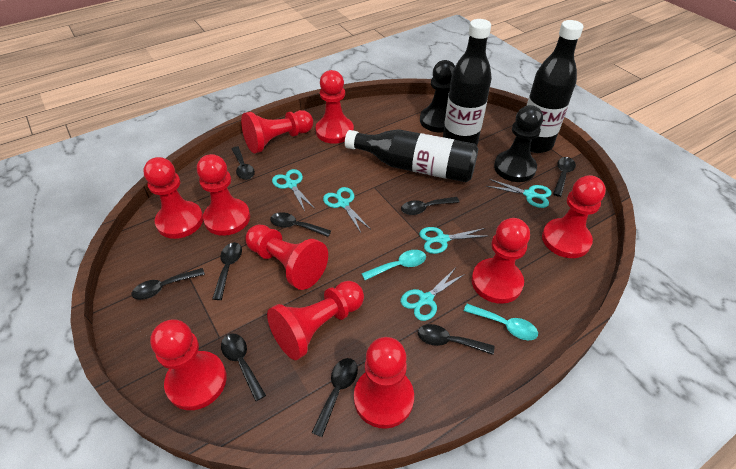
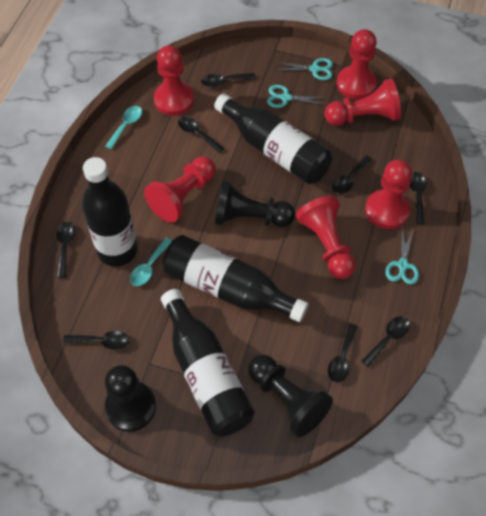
black bottle: 3 -> 4
black pawn: 2 -> 3
black spoon: 9 -> 8
red pawn: 10 -> 6
turquoise scissors: 5 -> 3

